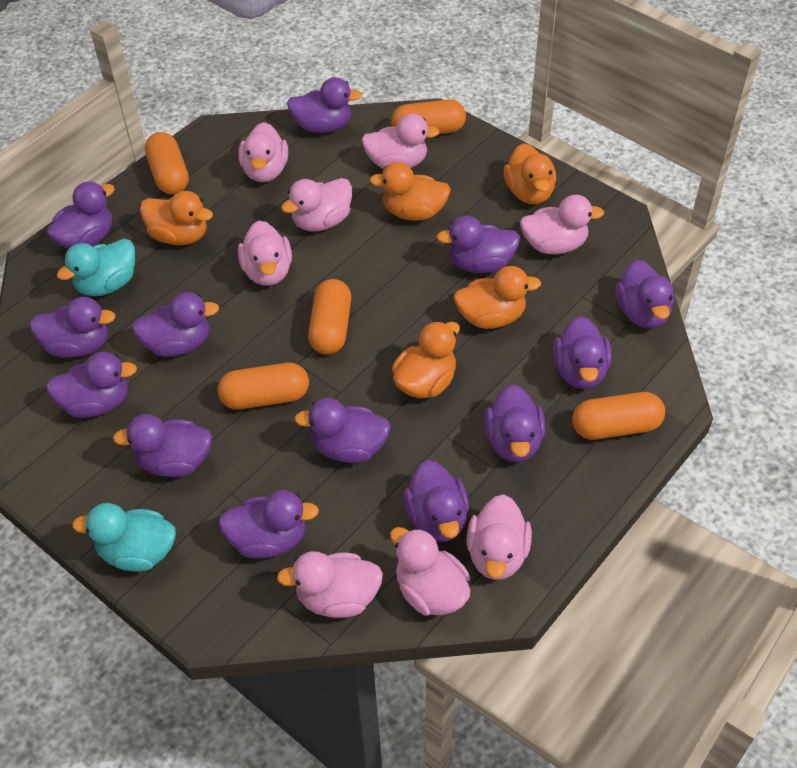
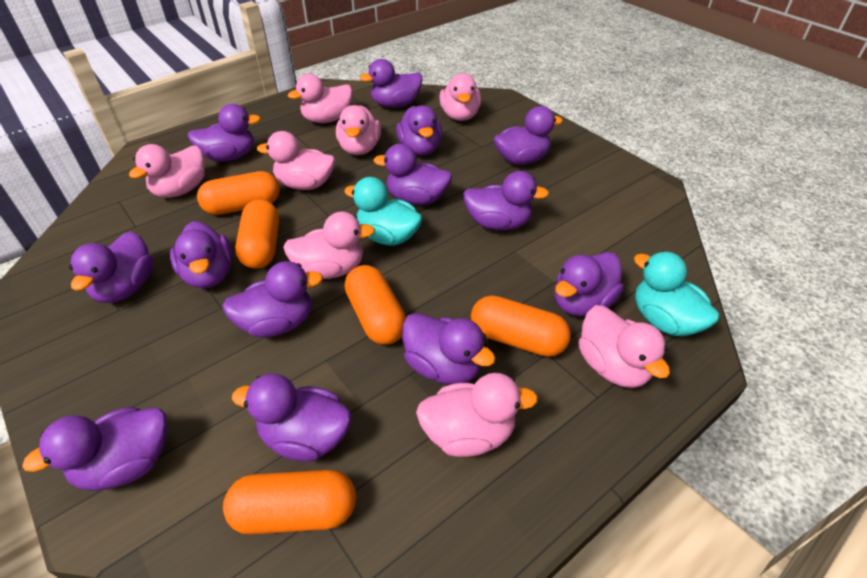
orange duck: 5 -> 0

